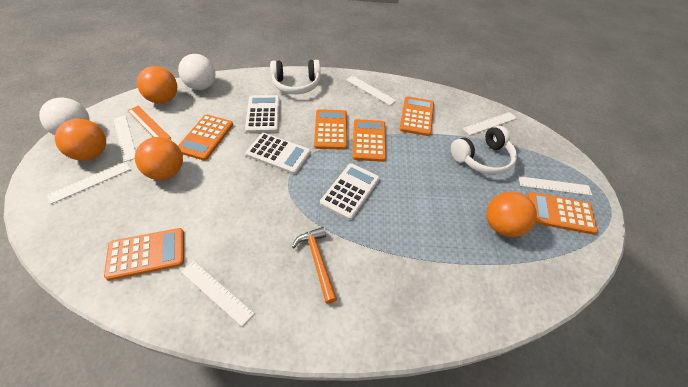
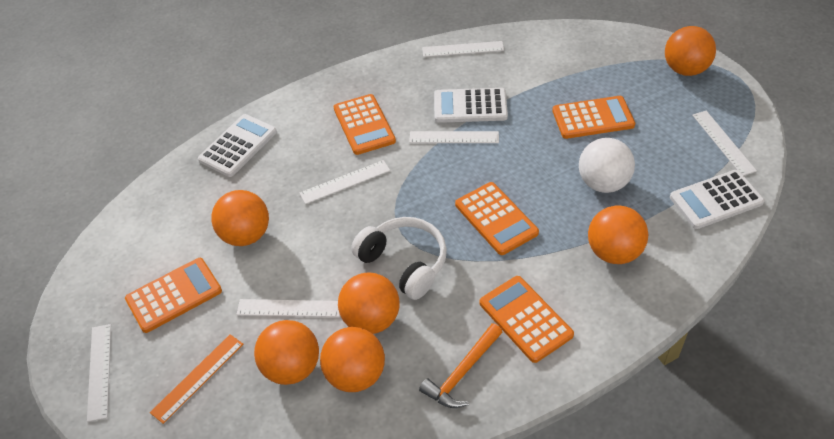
orange ball: 4 -> 6
orange calculator: 6 -> 5
white ball: 2 -> 1
white headphones: 2 -> 1

